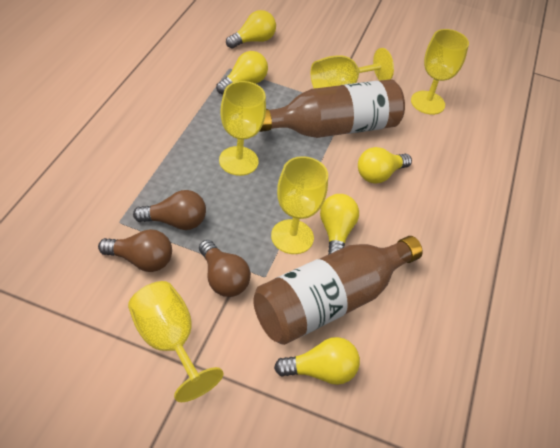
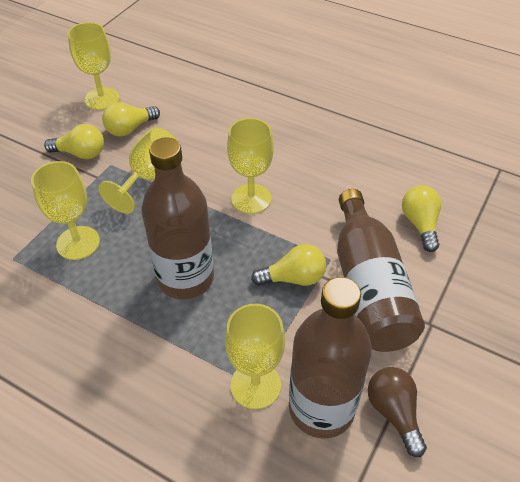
brown bottle: 2 -> 3
brown light bulb: 3 -> 1
yellow light bulb: 5 -> 4

